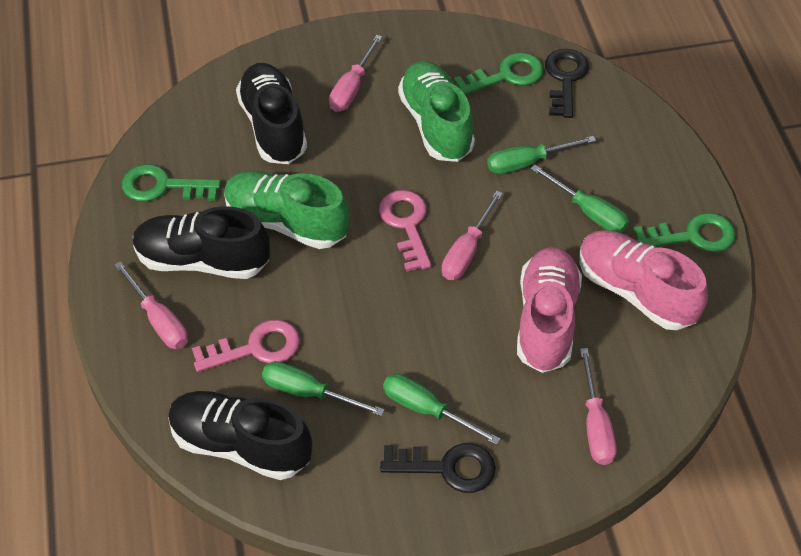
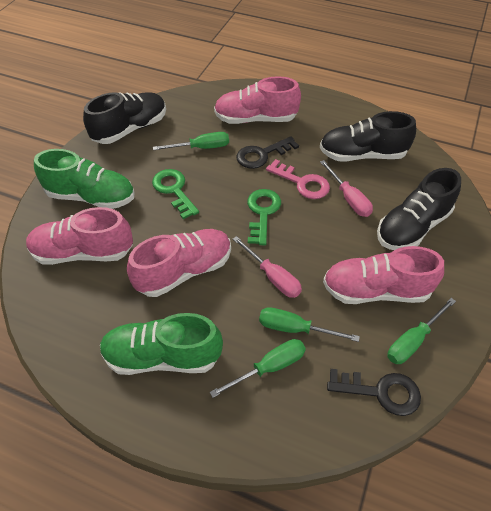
green key: 3 -> 2
pink key: 2 -> 1
pink screwdriver: 4 -> 2
pink shoe: 2 -> 4

